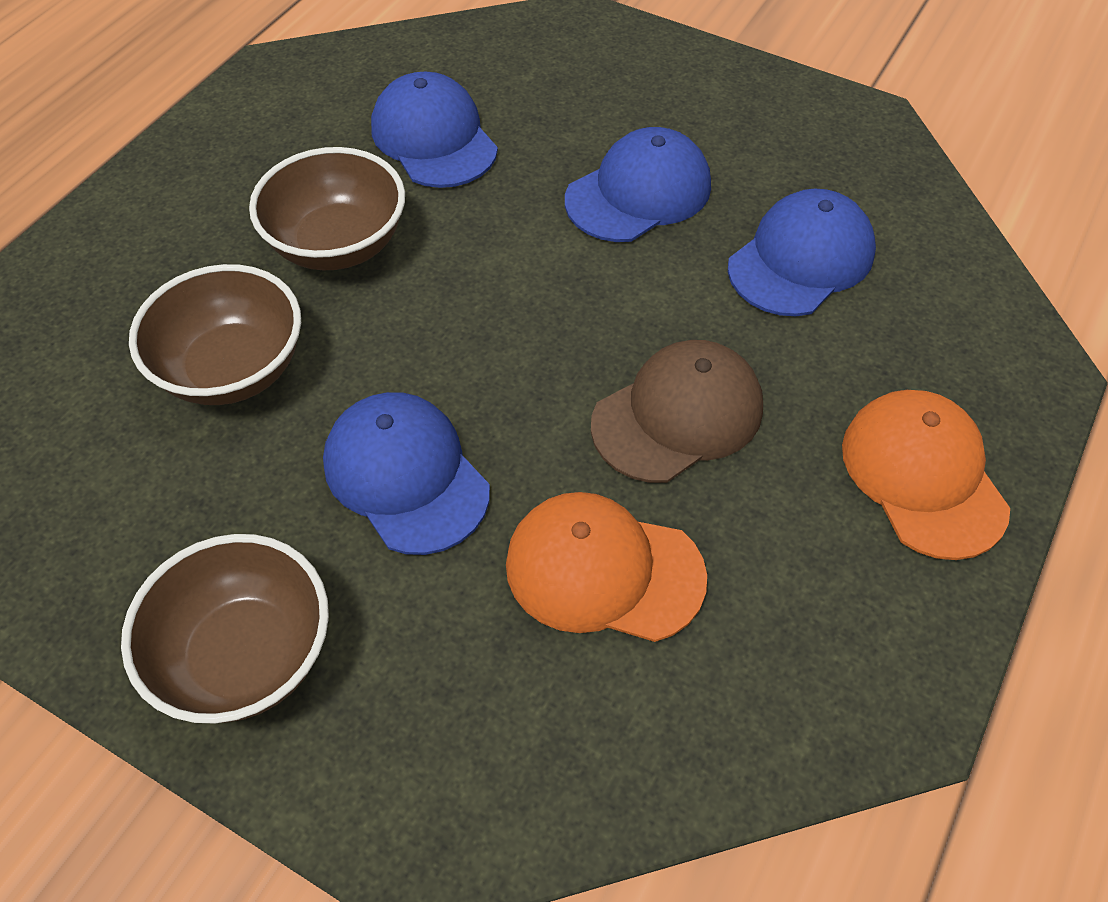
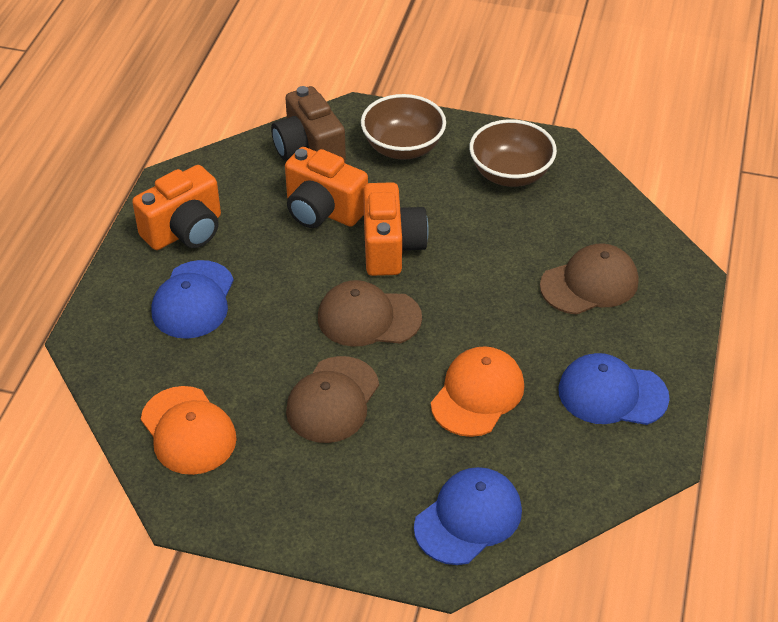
blue cap: 4 -> 3
brown bowl: 3 -> 2
brown camera: 0 -> 1
brown cap: 1 -> 3
orange camera: 0 -> 3

